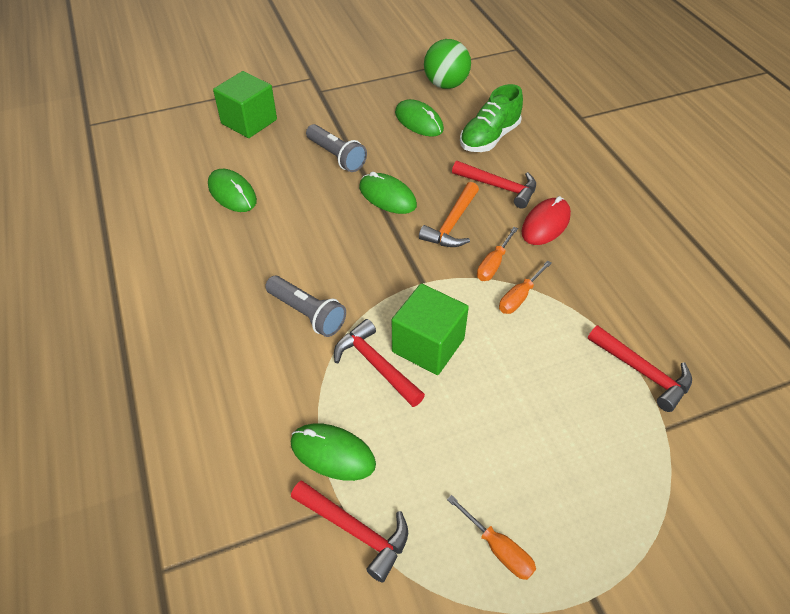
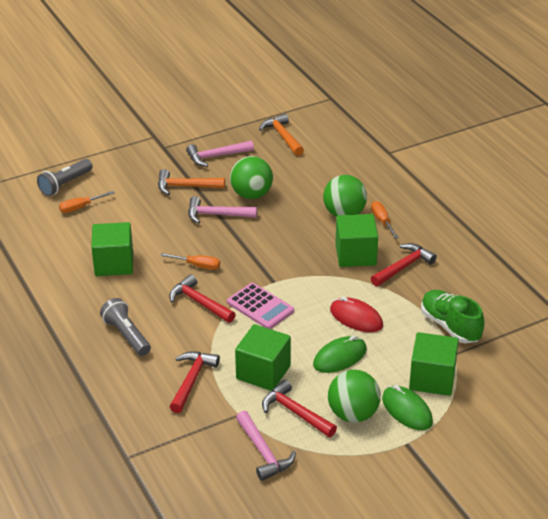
green ball: 1 -> 3
green cube: 2 -> 4
green mouse: 4 -> 2
orange hammer: 1 -> 2
pink calculator: 0 -> 1
pink hammer: 0 -> 3

